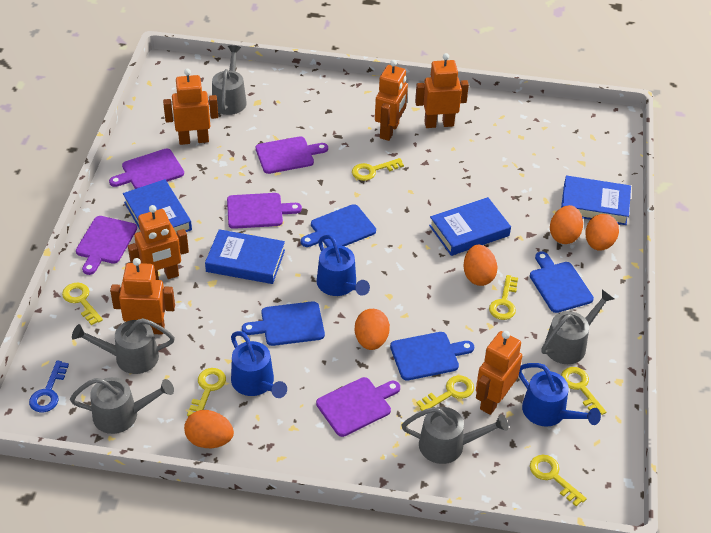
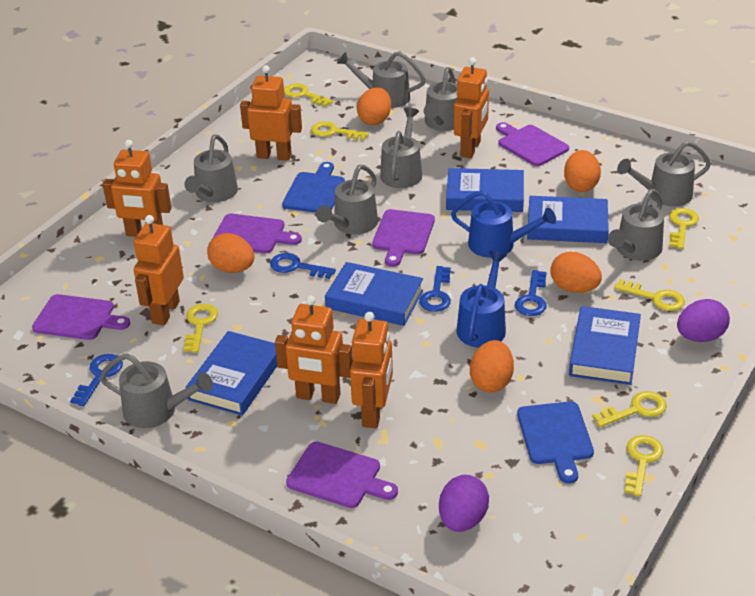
blue book: 4 -> 5
blue cutting board: 4 -> 2
blue key: 1 -> 4
blue watering can: 3 -> 2
grey watering can: 5 -> 8
purple egg: 0 -> 2

